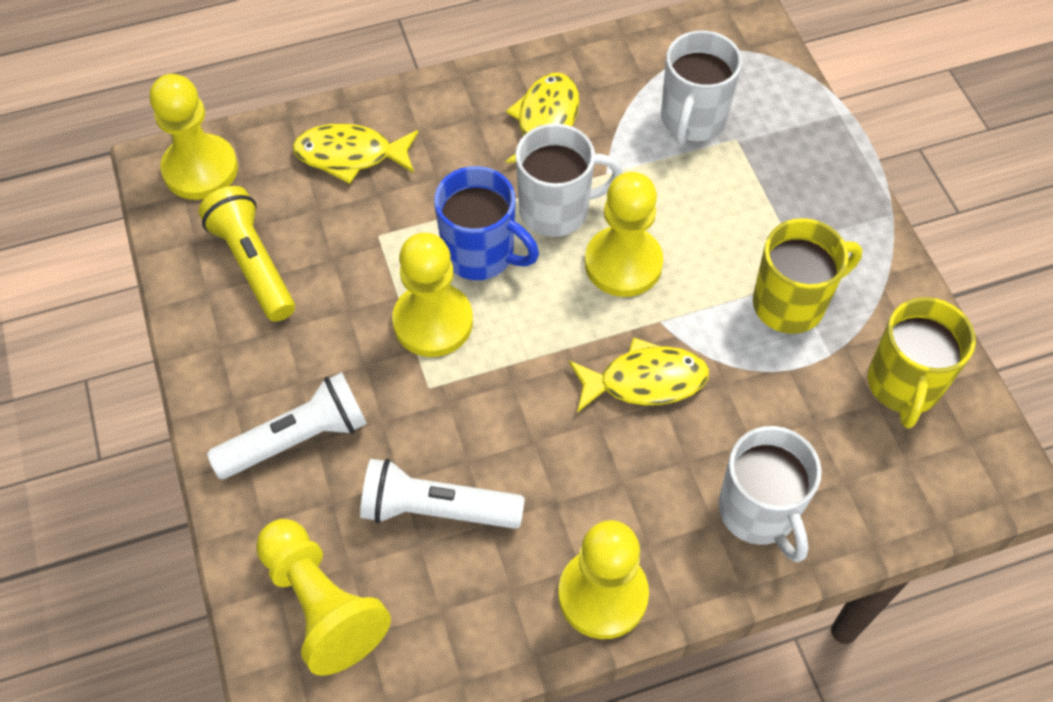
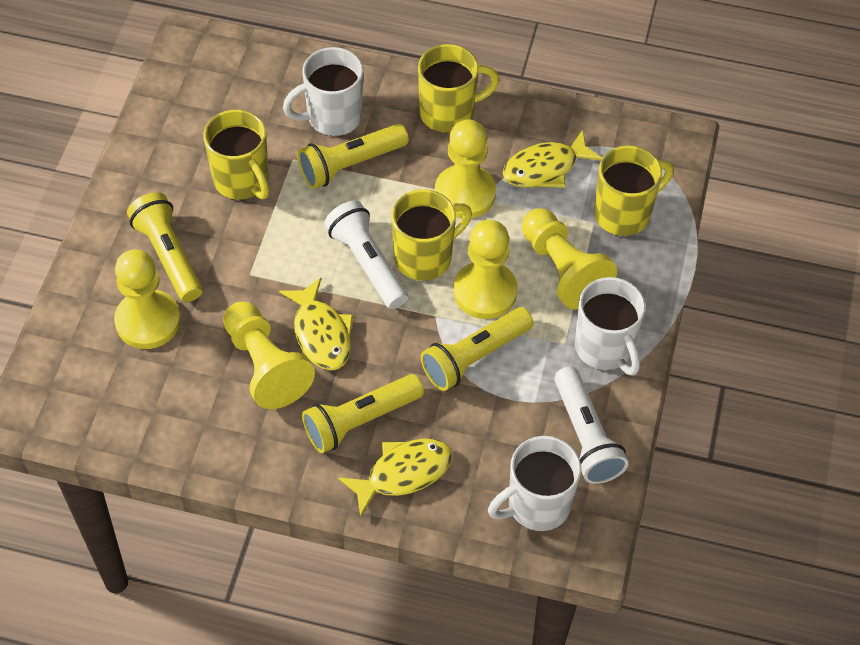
blue mug: 1 -> 0
yellow flashlight: 1 -> 4
yellow mug: 2 -> 4

